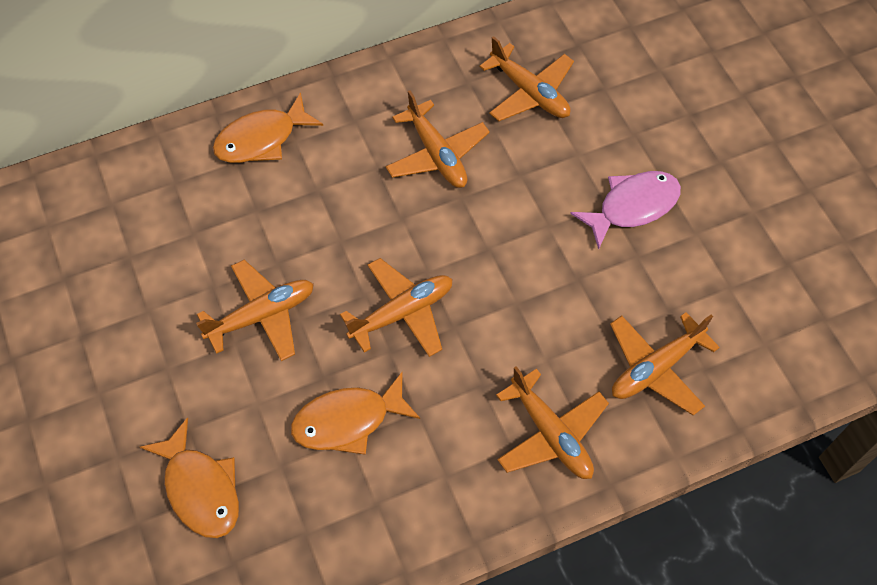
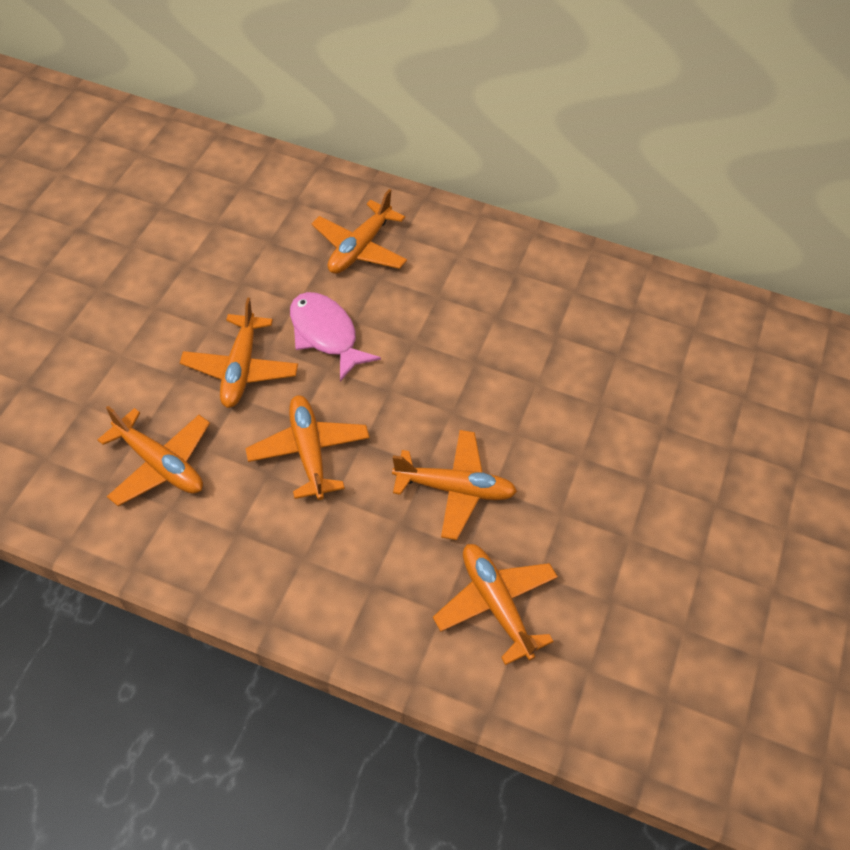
orange fish: 3 -> 0

